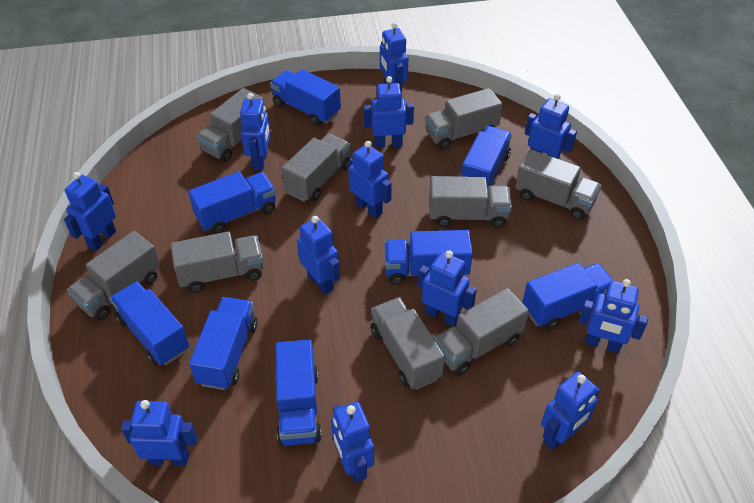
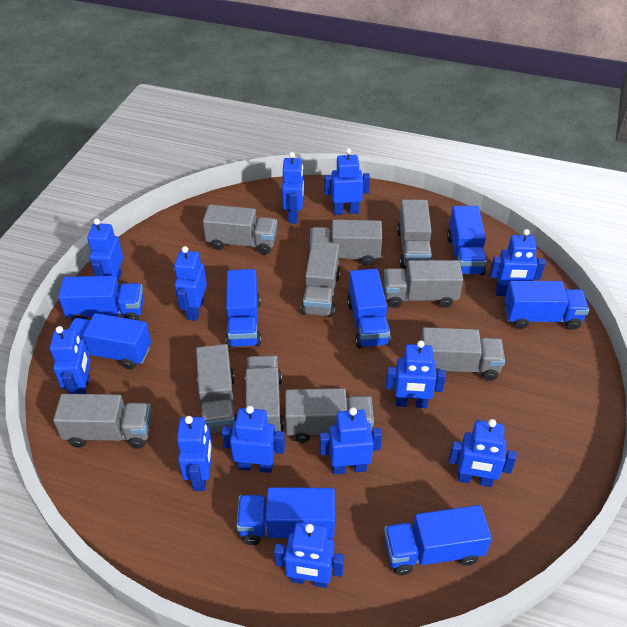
grey truck: 9 -> 10

